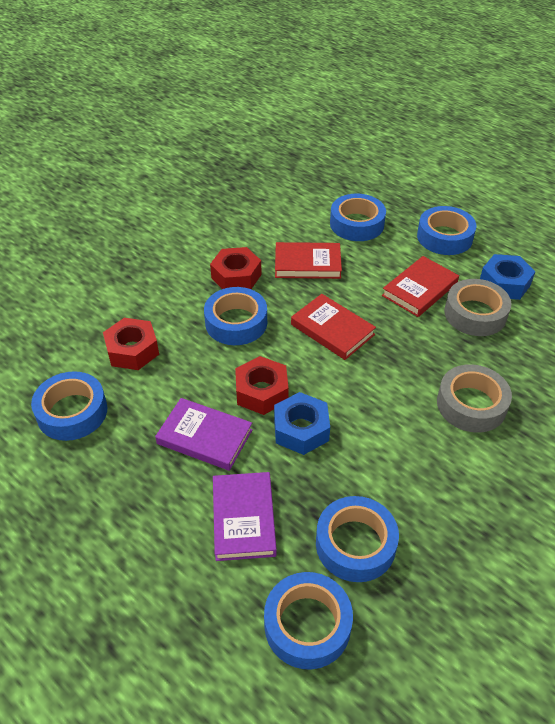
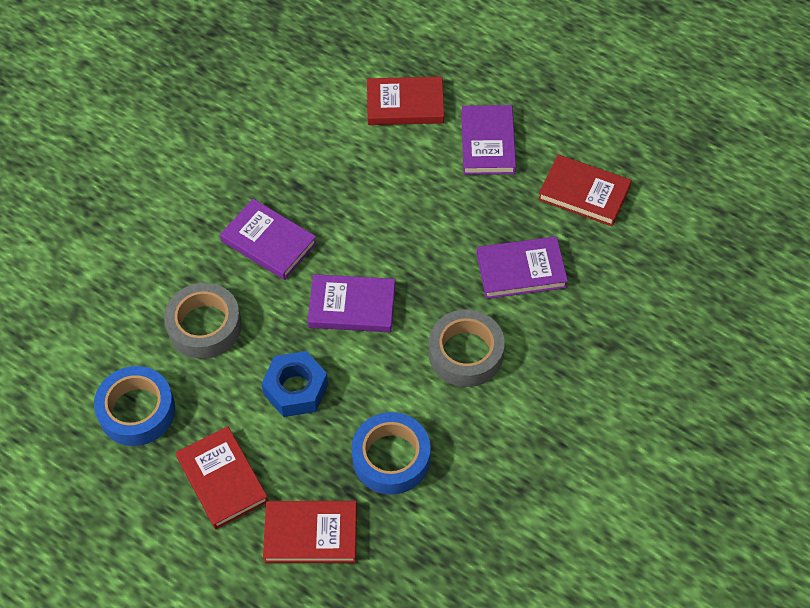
blue nut: 2 -> 1
blue tape: 6 -> 2
purple book: 2 -> 4
red book: 3 -> 4
red nut: 3 -> 0

